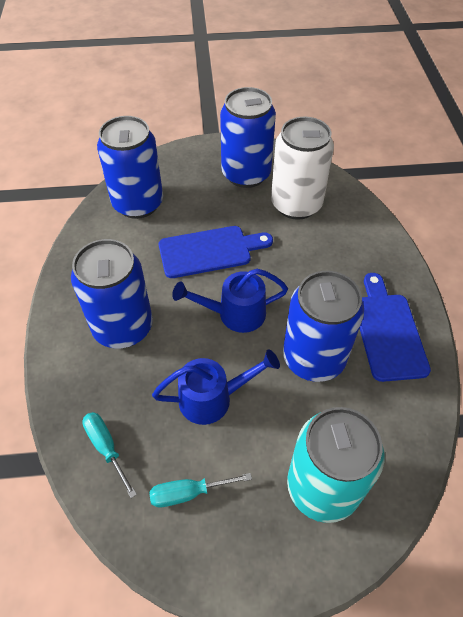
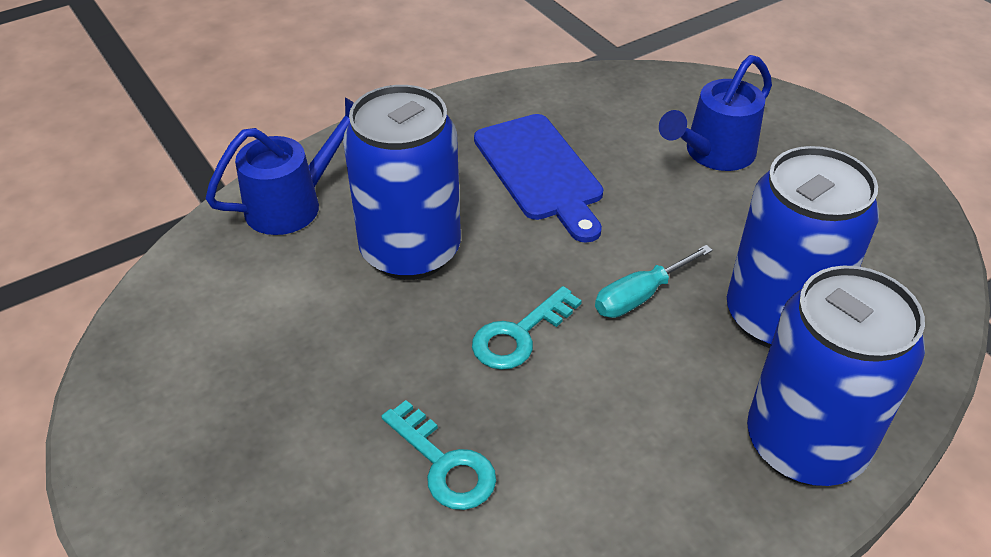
blue can: 4 -> 3
blue cutting board: 2 -> 1
turquoise can: 1 -> 0
turquoise key: 0 -> 2
turquoise screwdriver: 2 -> 1
white can: 1 -> 0

